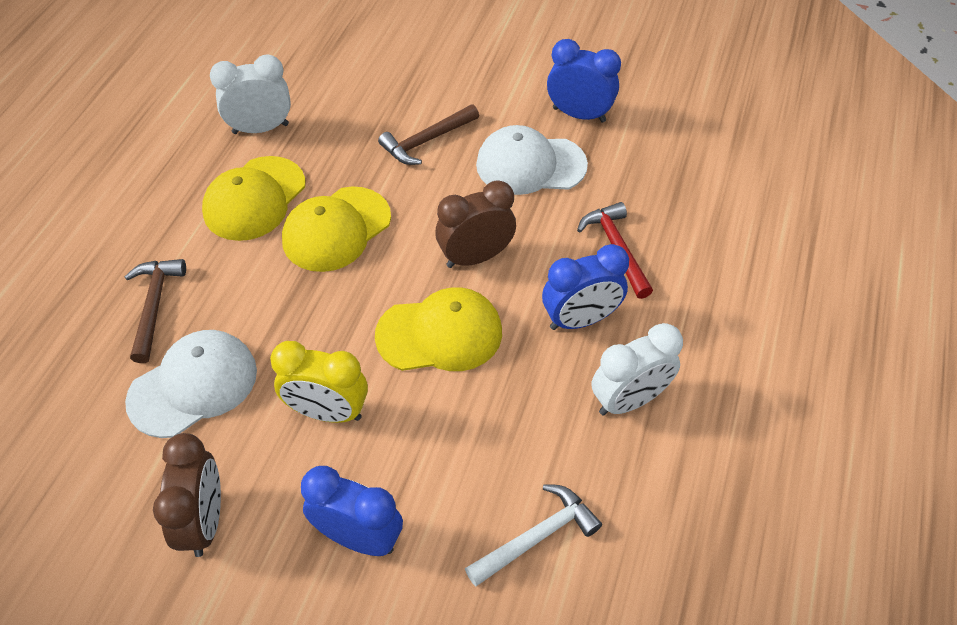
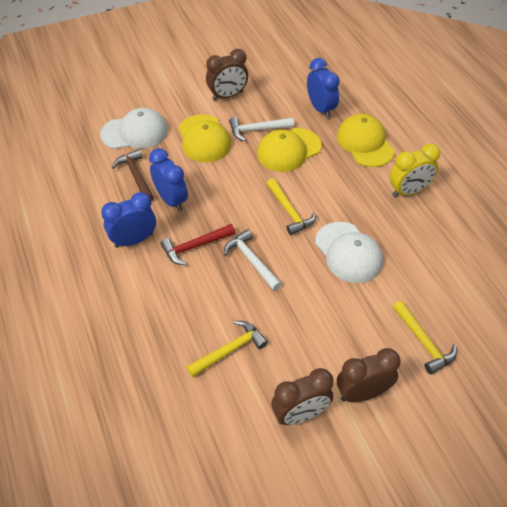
brown clock: 2 -> 3
brown hammer: 2 -> 1
white clock: 2 -> 0
white hammer: 1 -> 2
yellow hammer: 0 -> 3

